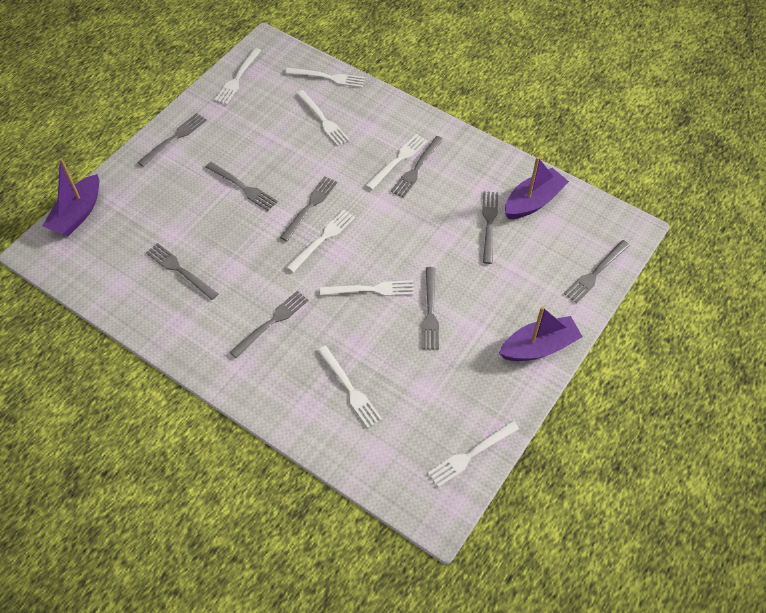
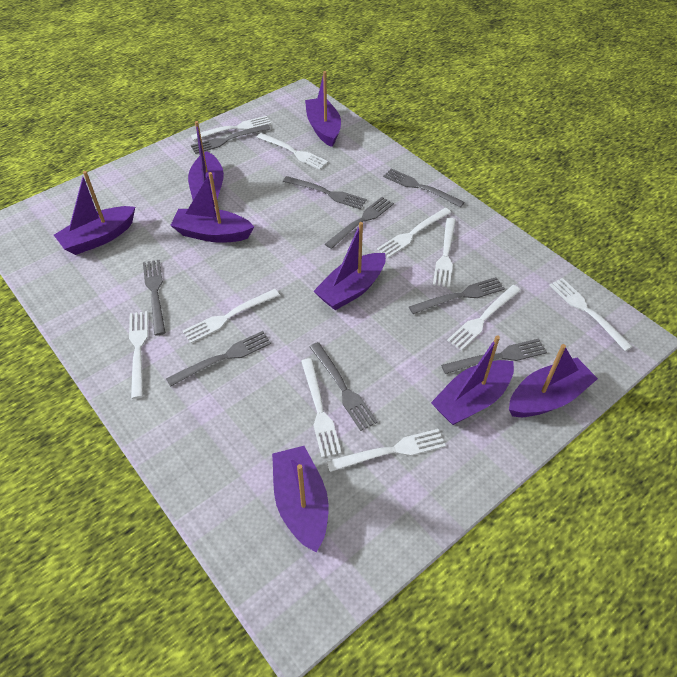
purple boat: 3 -> 8
white fork: 8 -> 10

